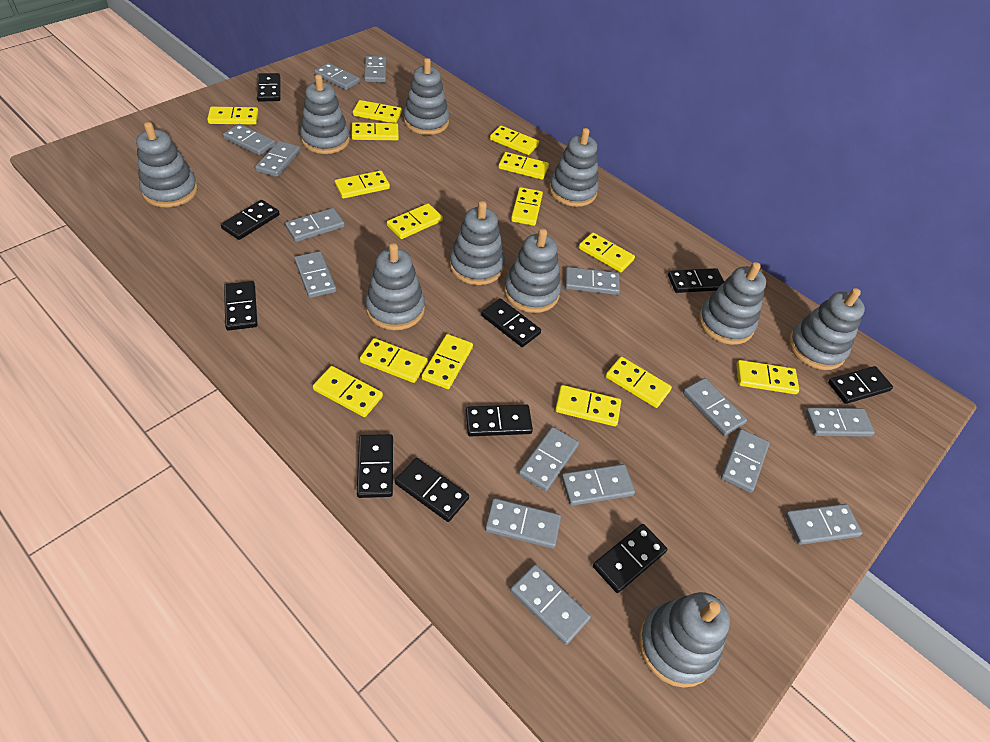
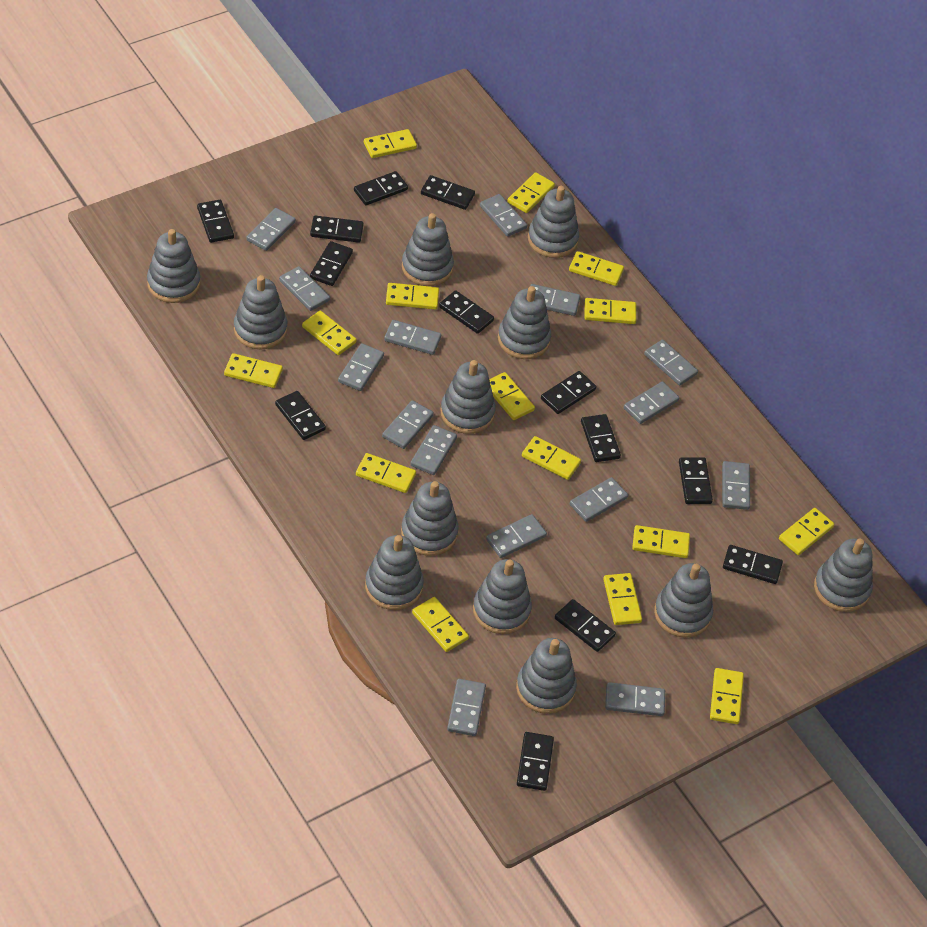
black domino: 10 -> 13
grey stacking toy: 10 -> 12

